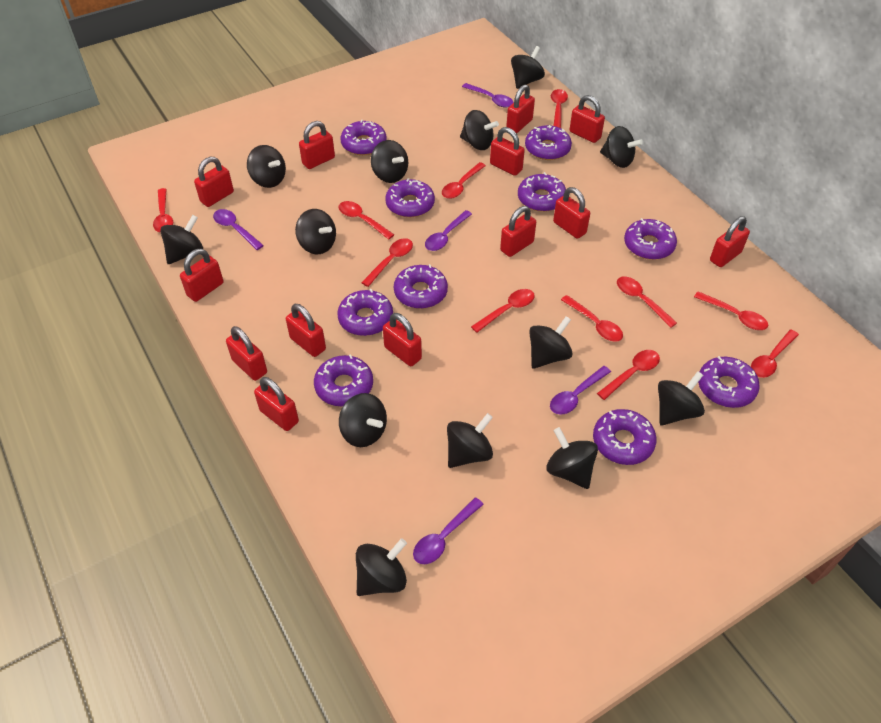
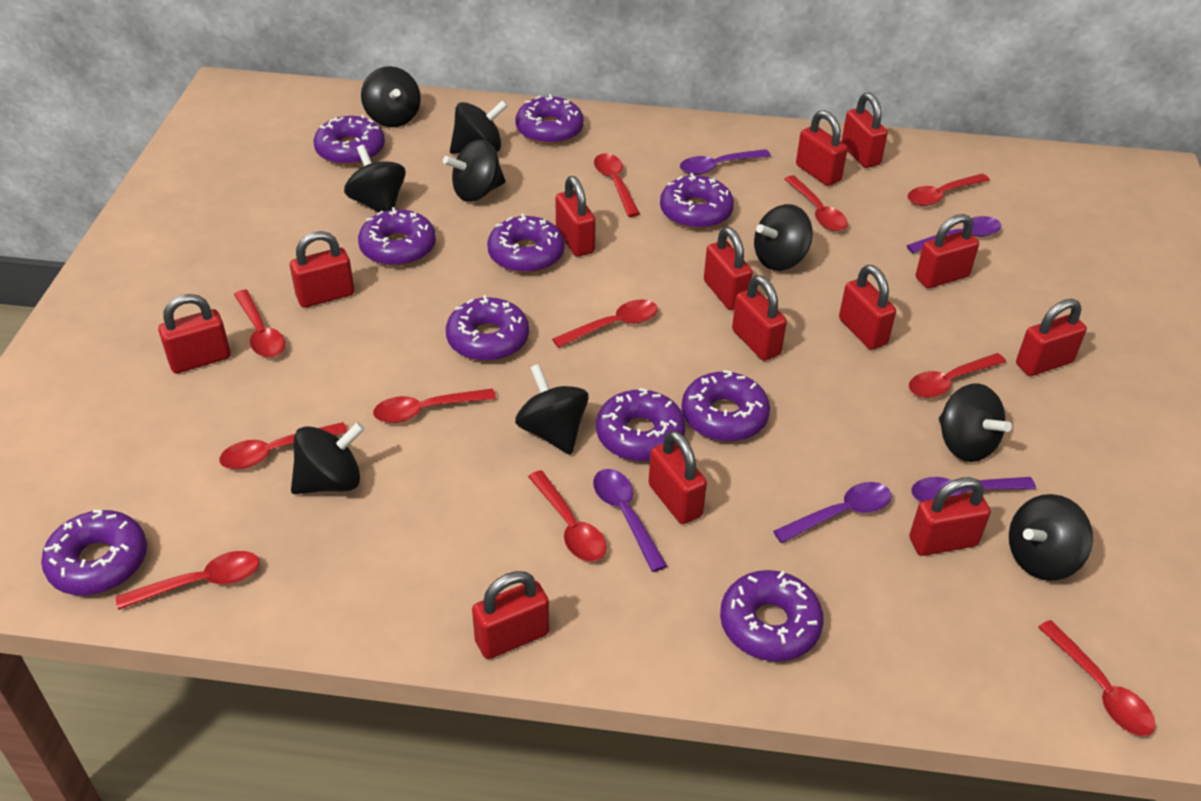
black spinning top: 13 -> 9

